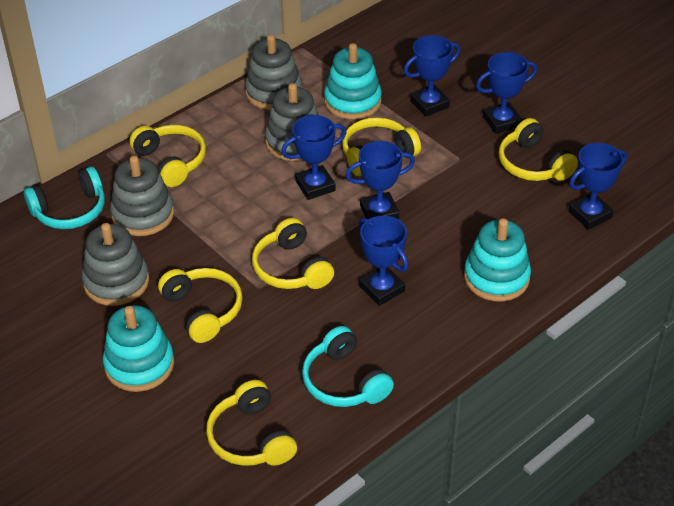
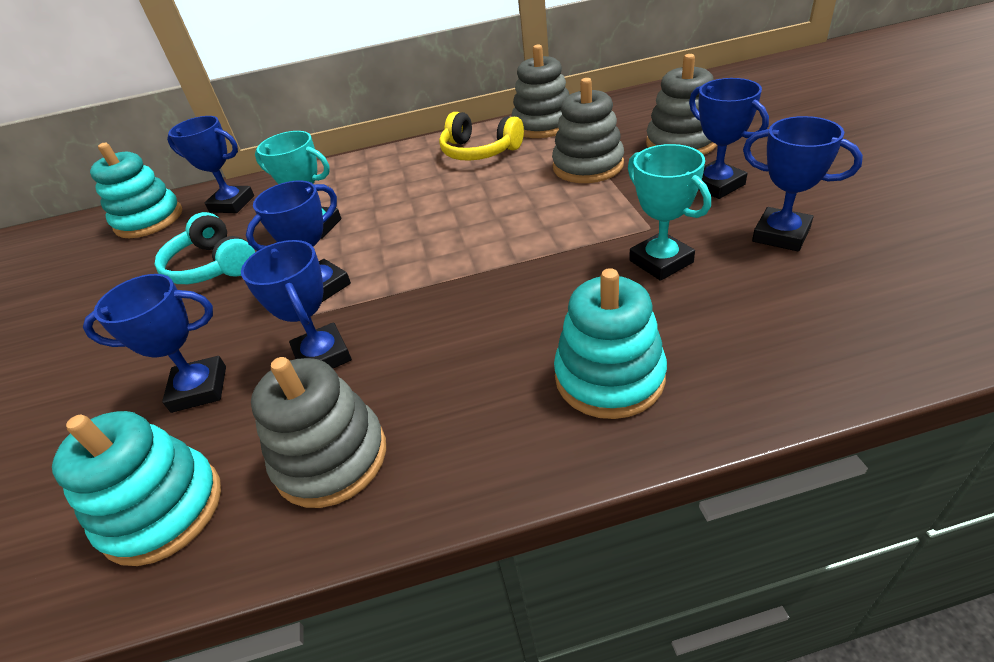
turquoise headphones: 2 -> 1
turquoise trophy: 0 -> 2
yellow headphones: 6 -> 1

